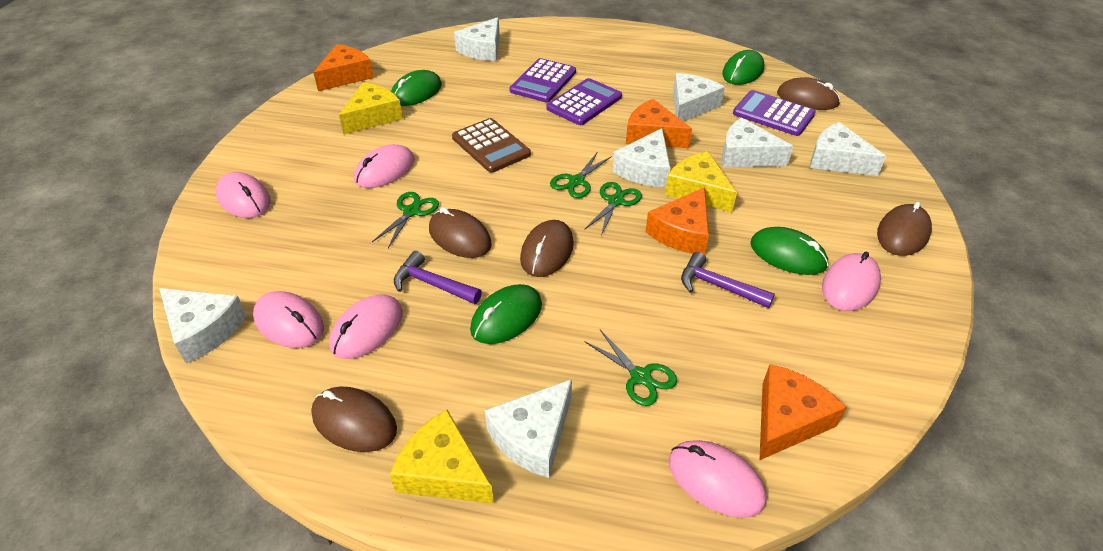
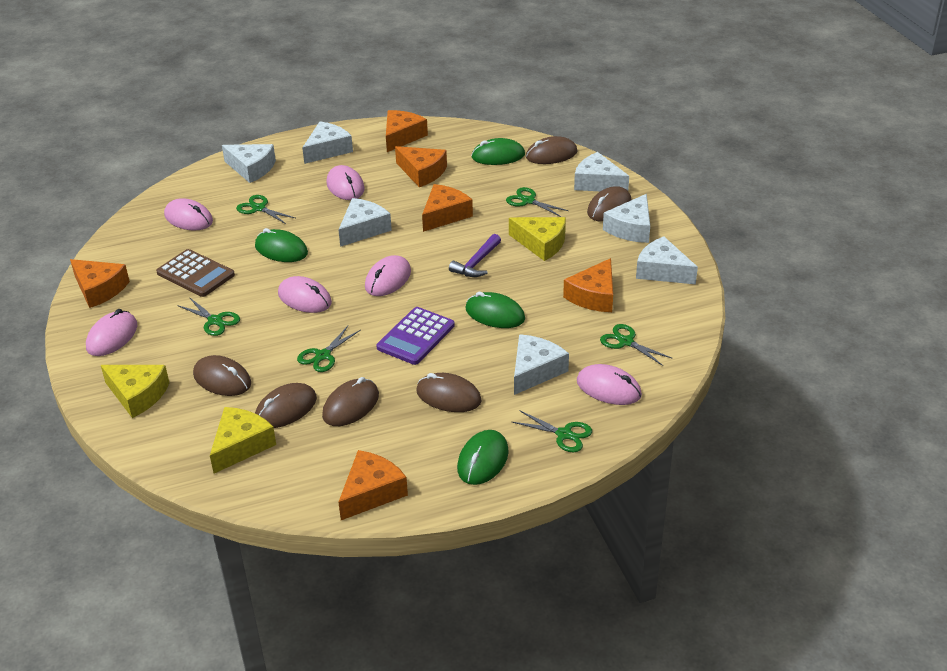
brown mouse: 5 -> 6
green scissors: 4 -> 6
orange cheese: 4 -> 6
purple calculator: 3 -> 1
purple hammer: 2 -> 1

